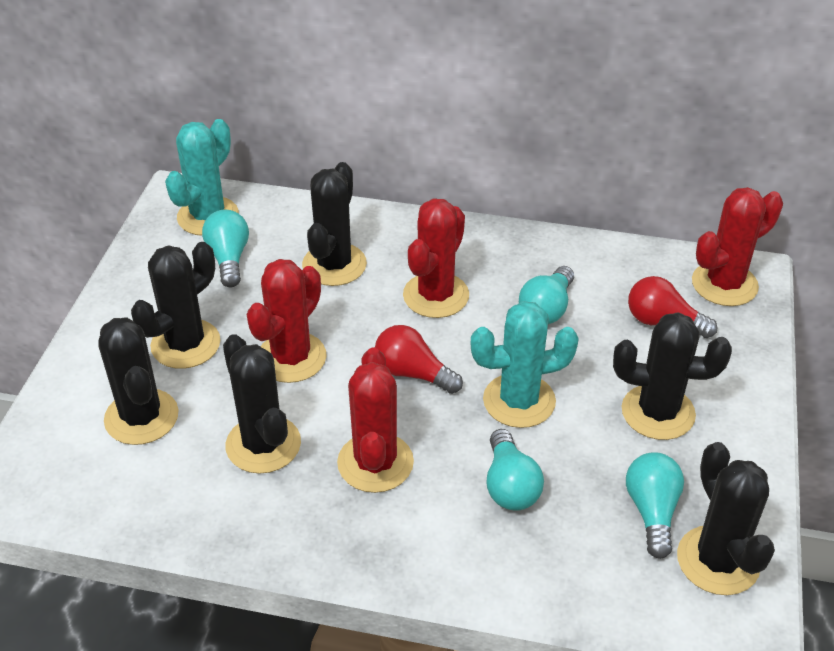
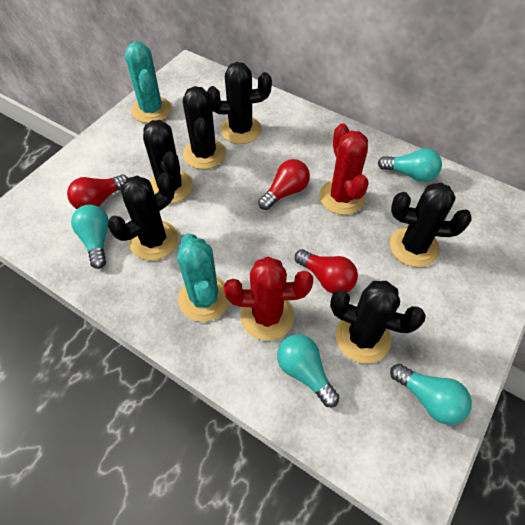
red cactus: 4 -> 2
red light bulb: 2 -> 3

